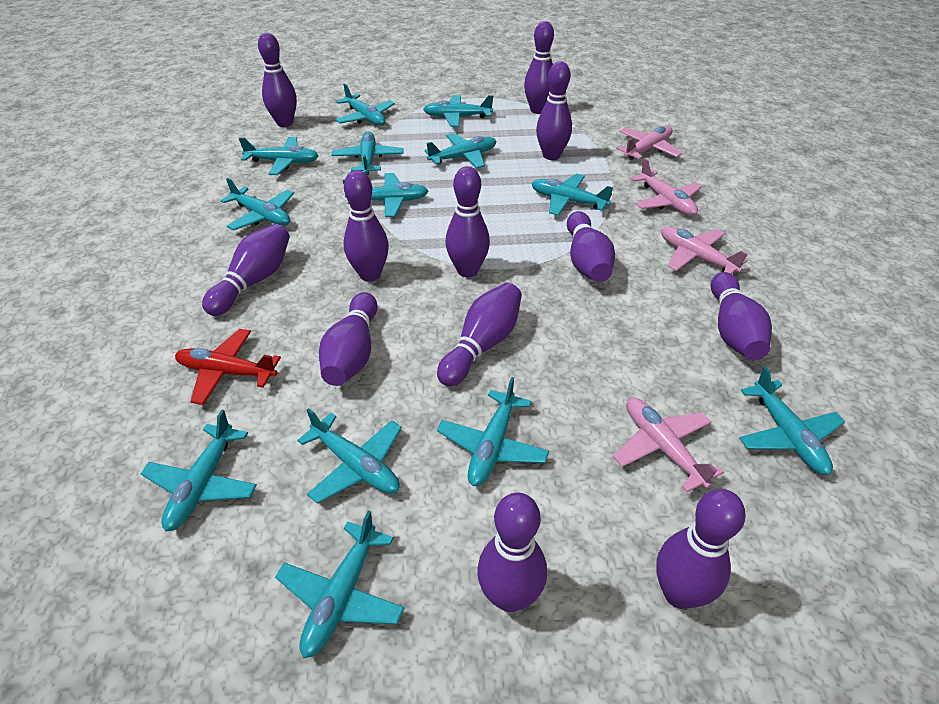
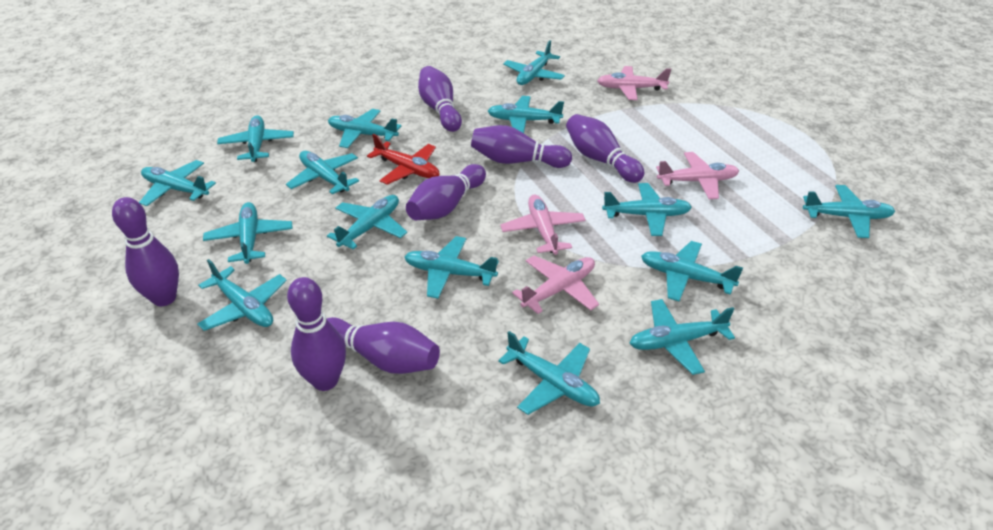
purple bowling pin: 12 -> 7
turquoise plane: 13 -> 15

